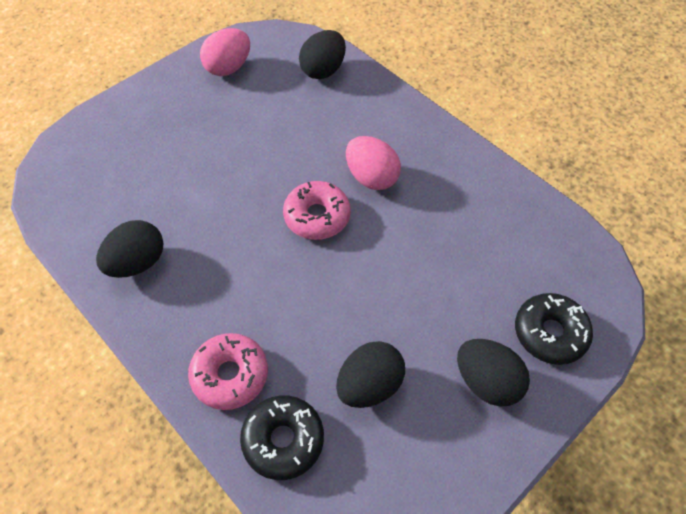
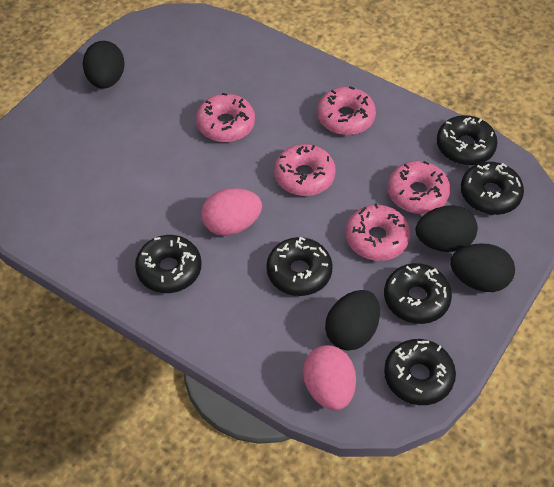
black donut: 2 -> 6
pink donut: 2 -> 5

